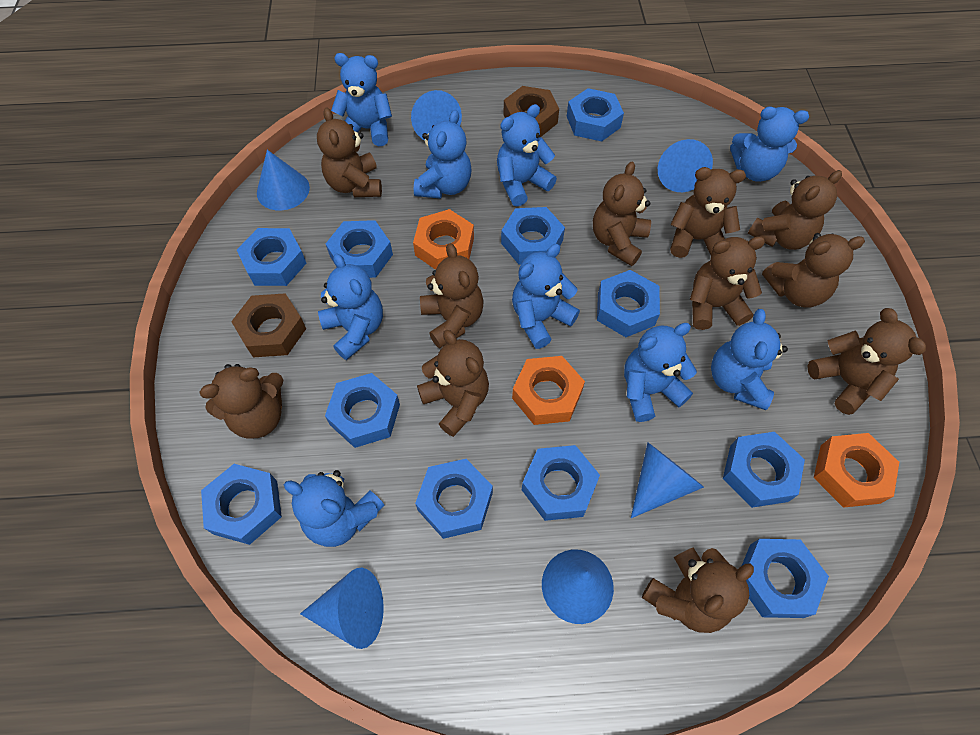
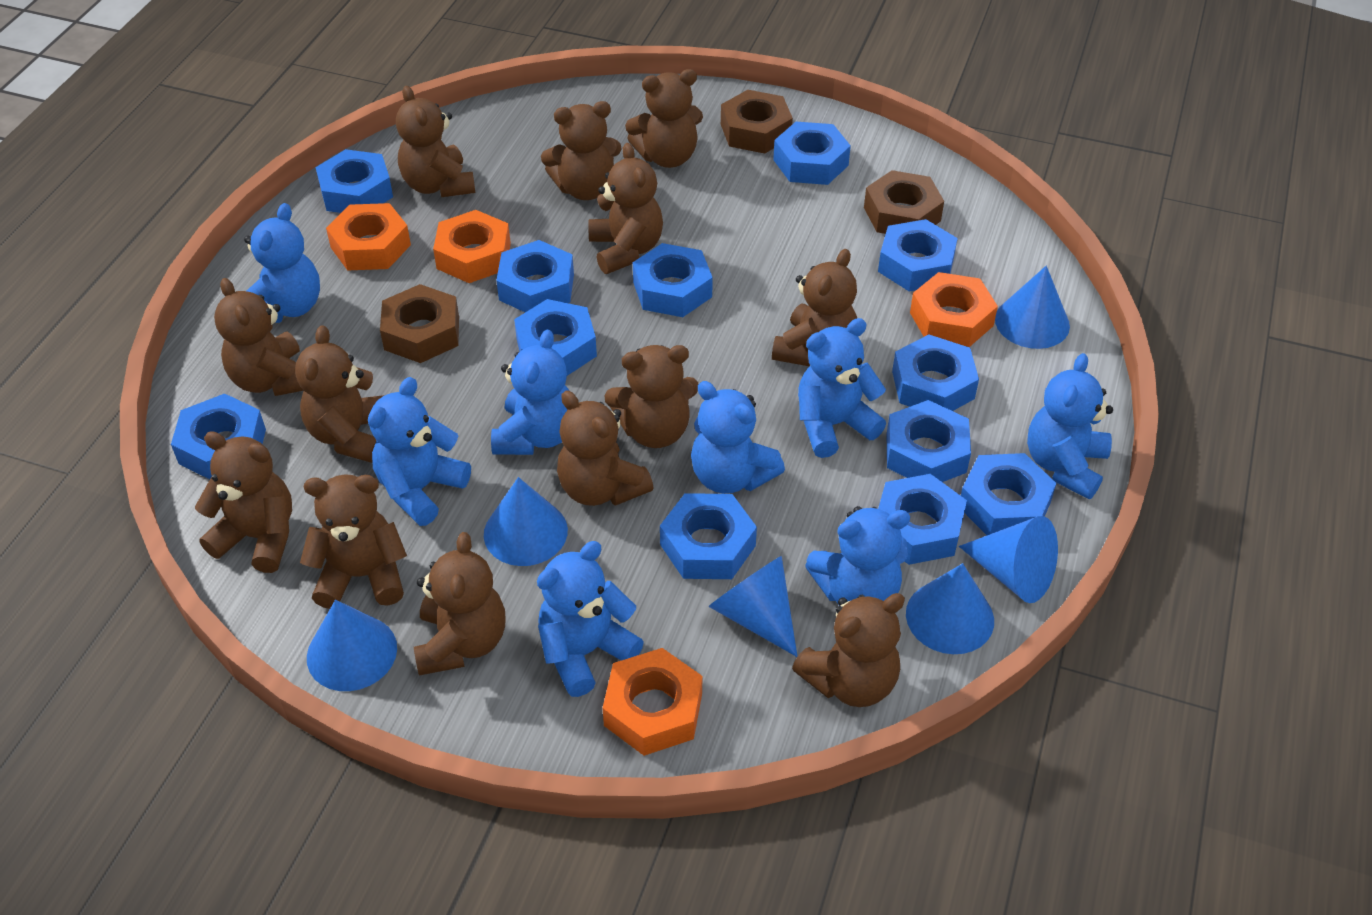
blue nut: 11 -> 12
blue teddy bear: 9 -> 8
brown nut: 2 -> 3
brown teddy bear: 11 -> 13
orange nut: 3 -> 4

